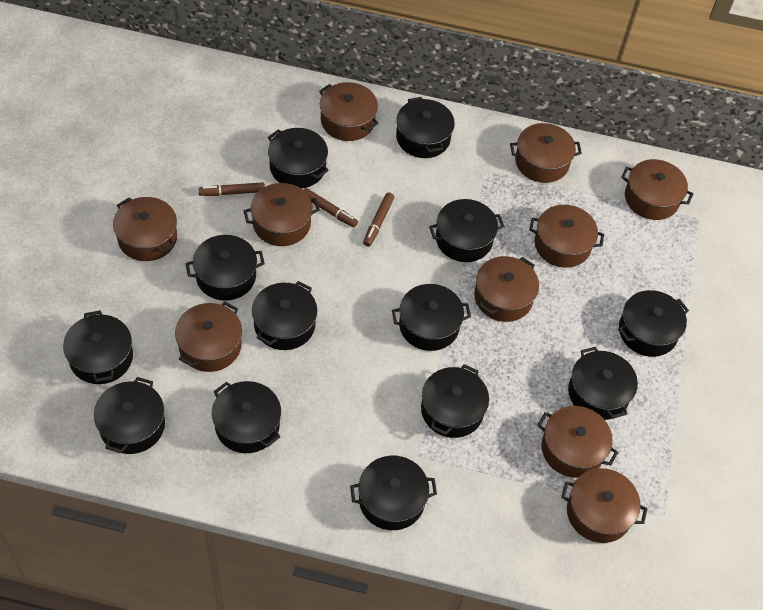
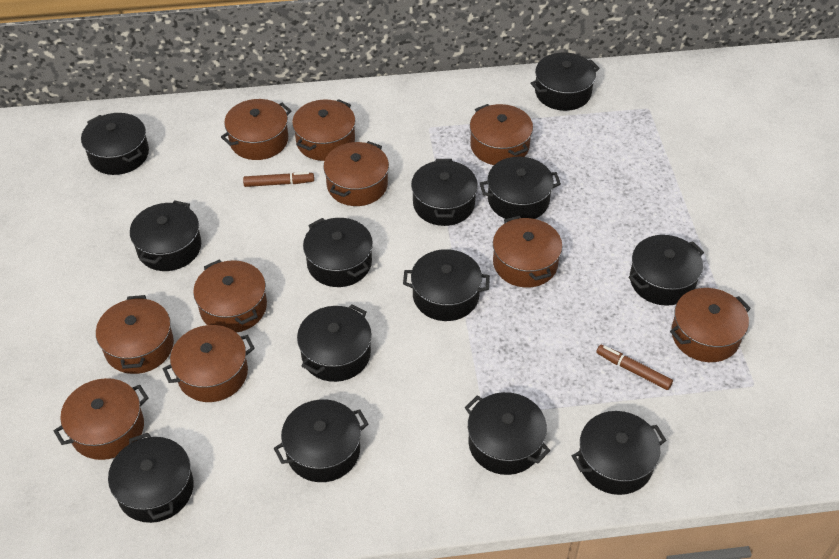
brown marker: 3 -> 2

